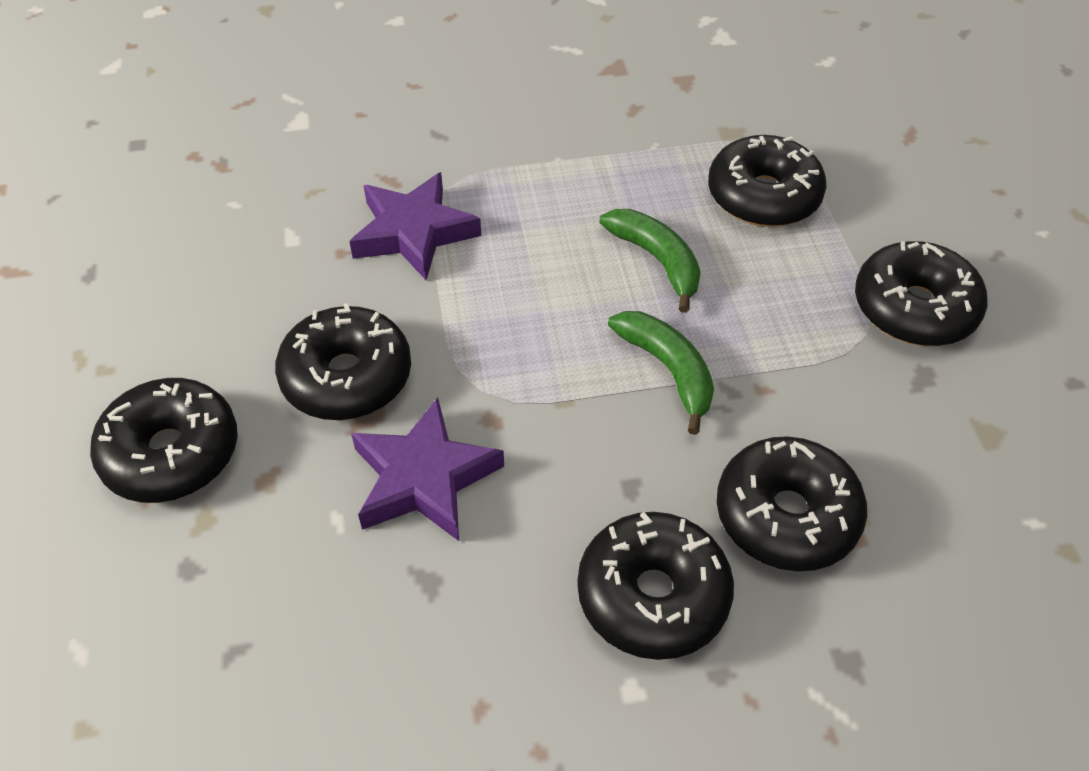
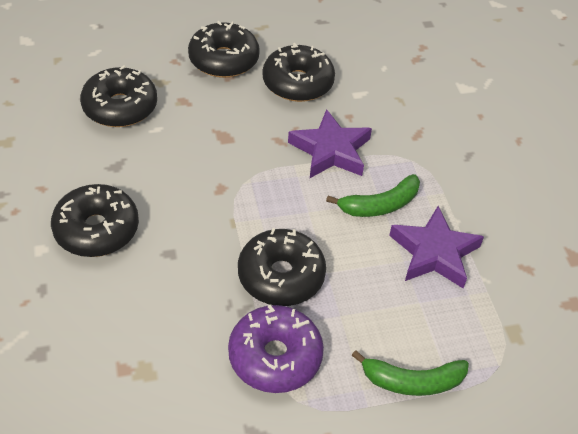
black donut: 6 -> 5
purple donut: 0 -> 1

